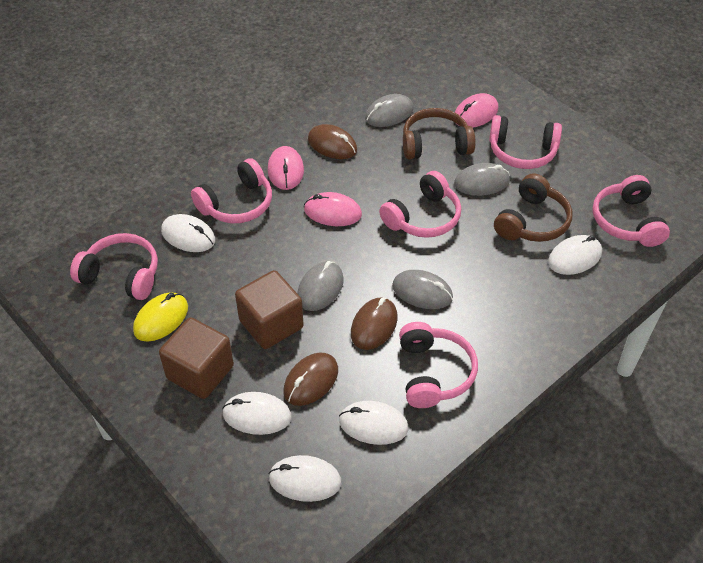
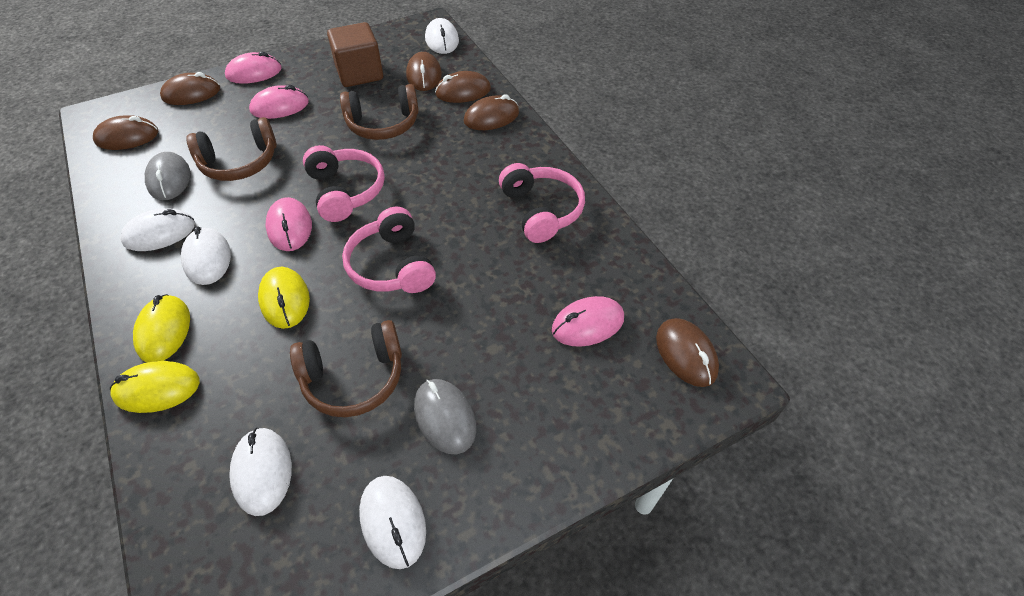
brown cube: 2 -> 1
brown headphones: 2 -> 3
brown mouse: 3 -> 6
grey mouse: 4 -> 2
pink headphones: 6 -> 3
pink mouse: 3 -> 4
yellow mouse: 1 -> 3

